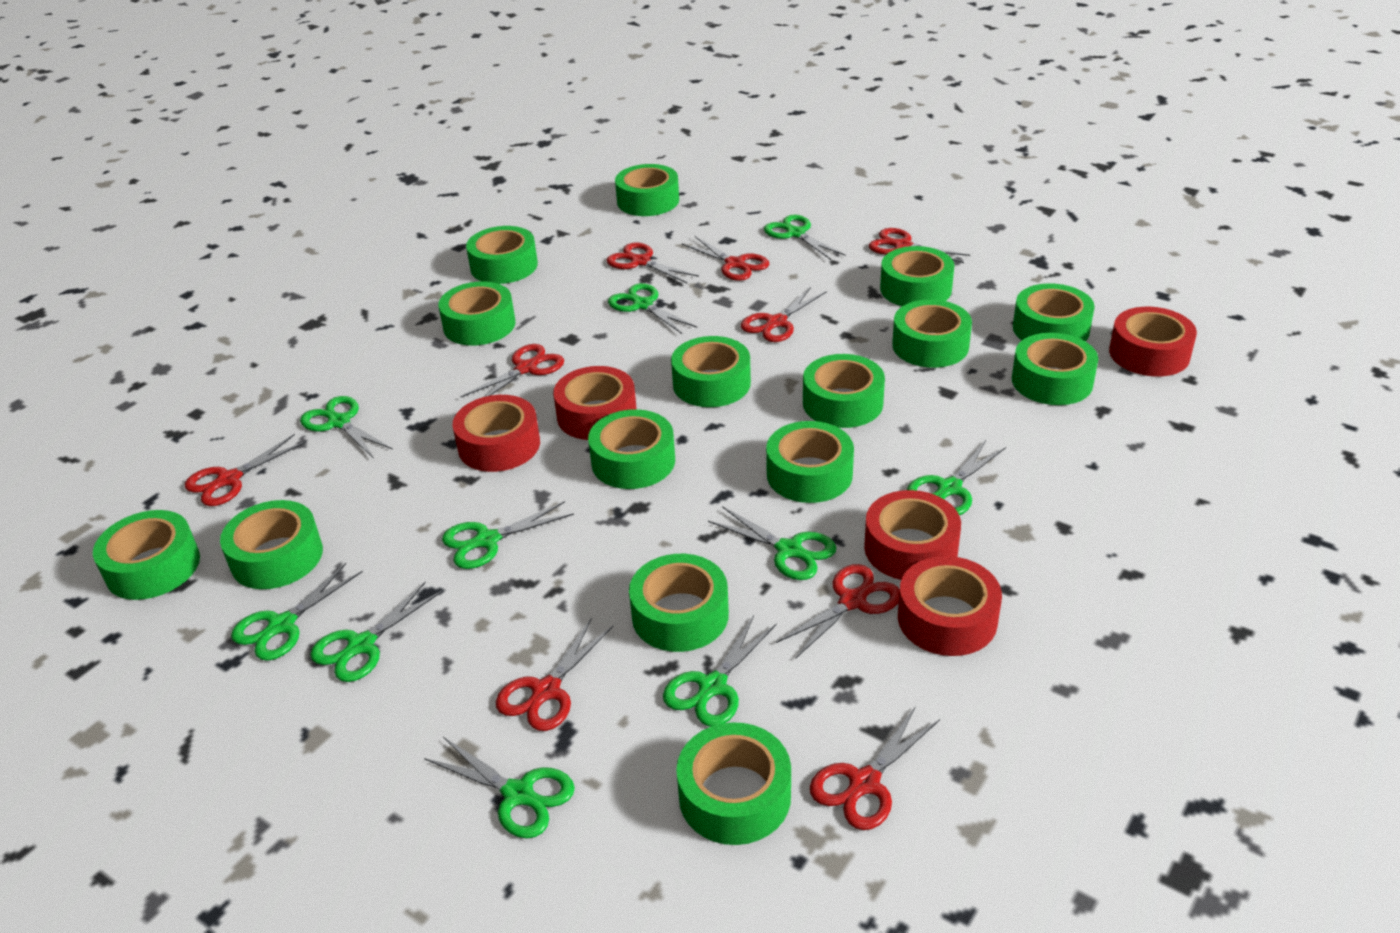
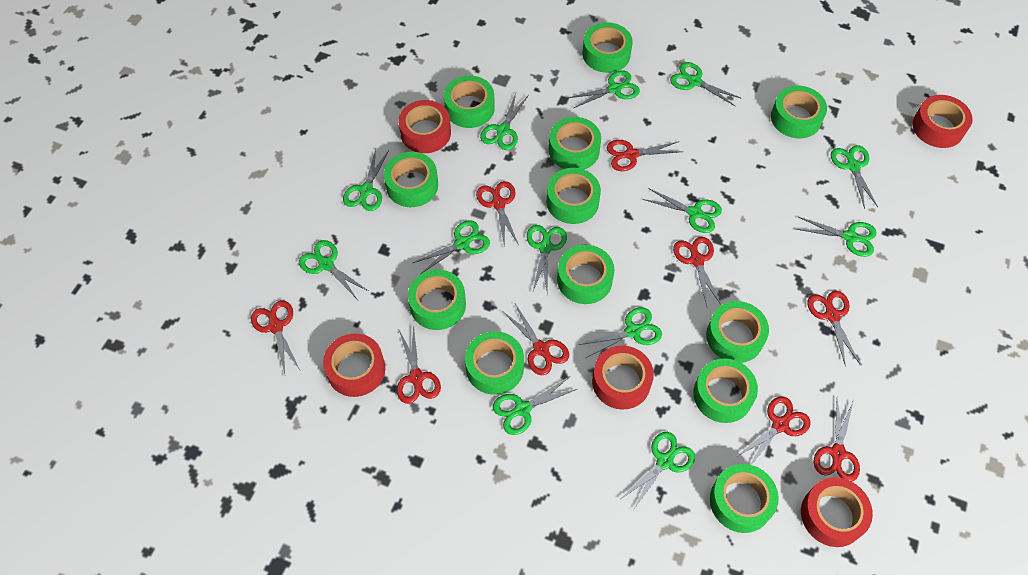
green scissors: 10 -> 13
green tape: 15 -> 12

